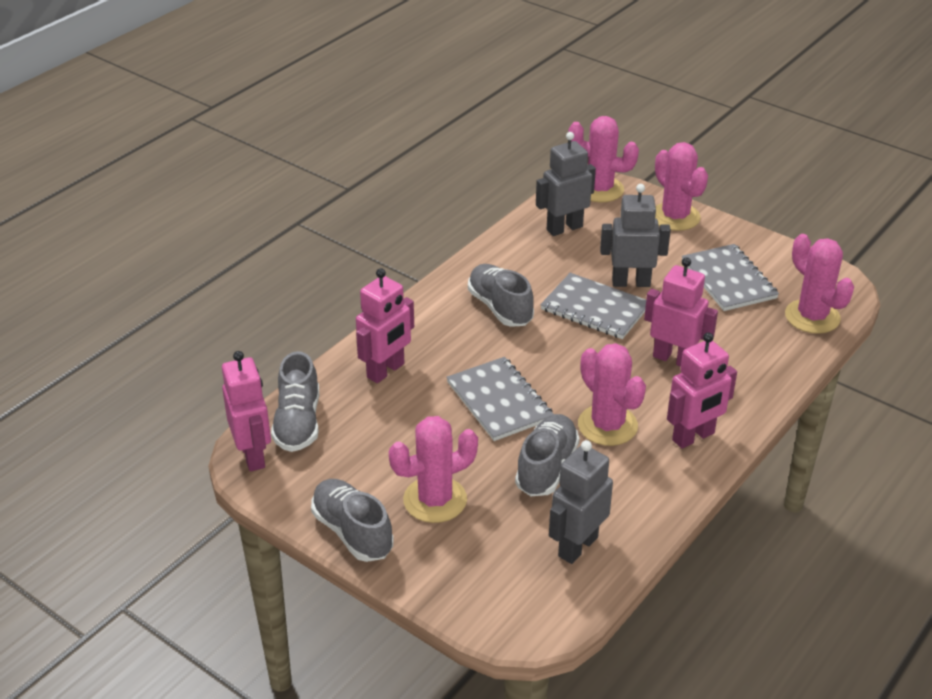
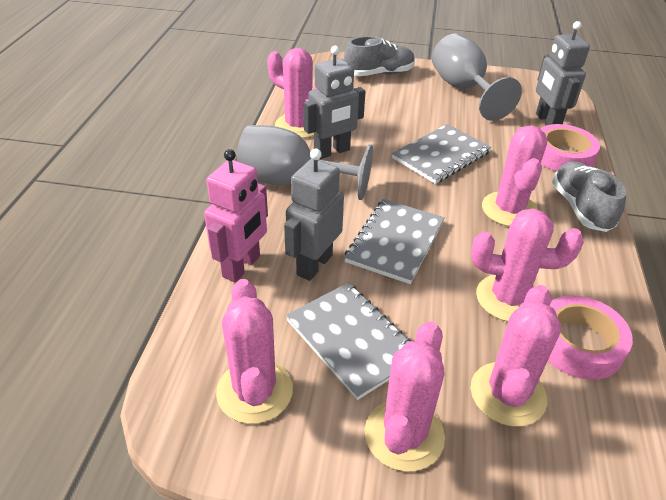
grey goblet: 0 -> 2
grey shoe: 4 -> 2
pink cactus: 5 -> 6
pink robot: 4 -> 1
pink tape: 0 -> 2

